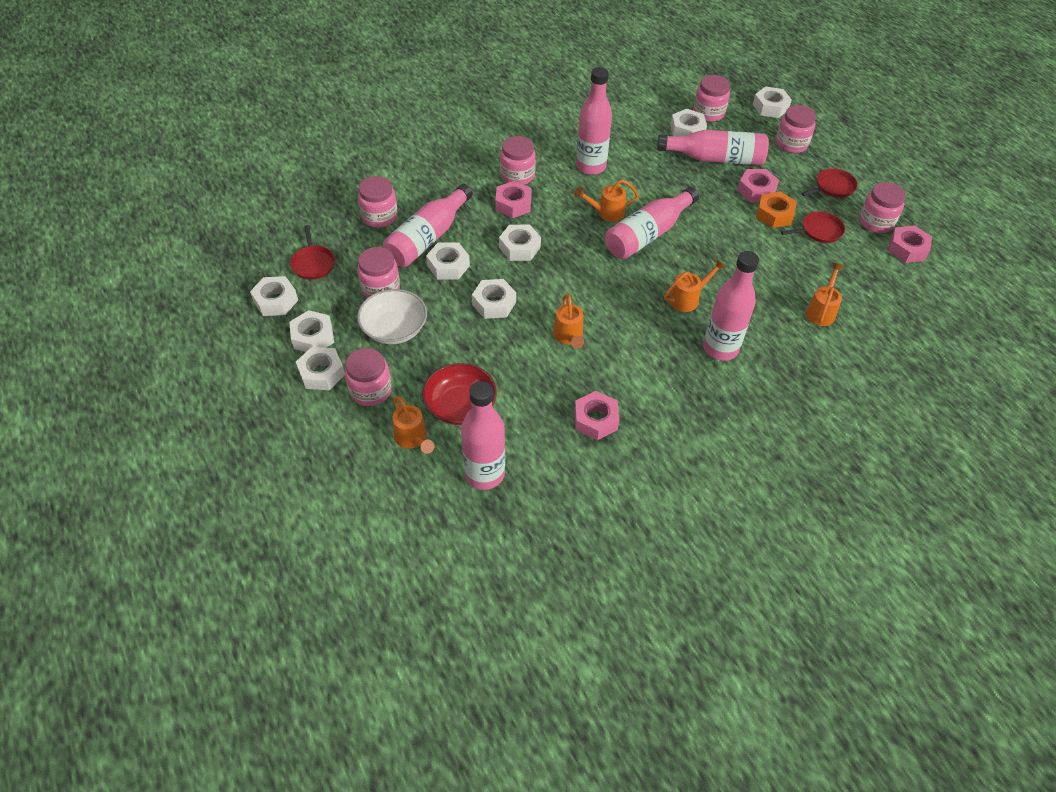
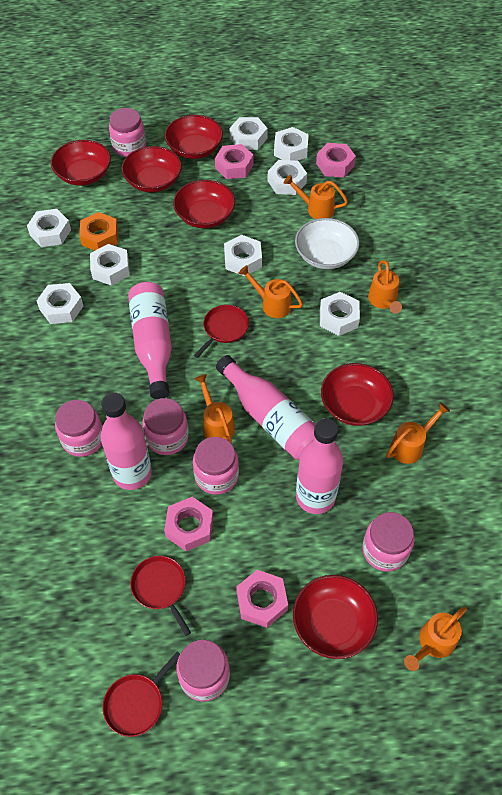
orange watering can: 5 -> 6
pink bottle: 6 -> 4
pink jar: 7 -> 6
red bowl: 1 -> 6

